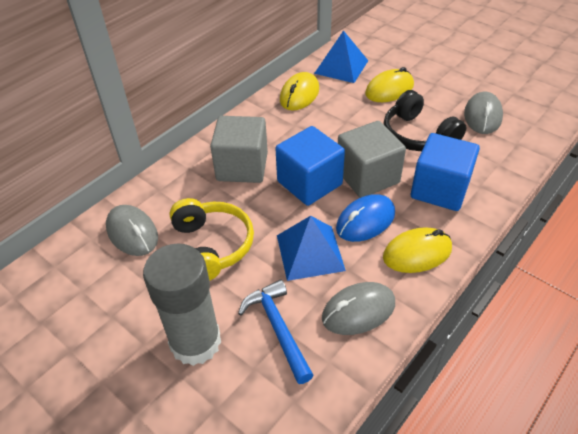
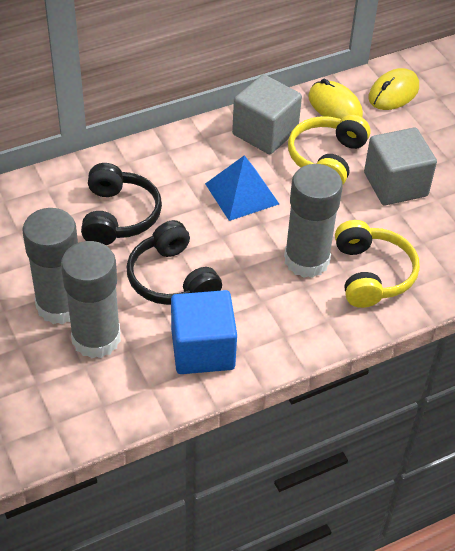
black headphones: 1 -> 2
blue cube: 2 -> 1
blue hammer: 1 -> 0
blue mouse: 1 -> 0
blue pyramid: 2 -> 1
grey glue stick: 1 -> 3
grey mouse: 3 -> 0
yellow headphones: 1 -> 2
yellow mouse: 3 -> 2

